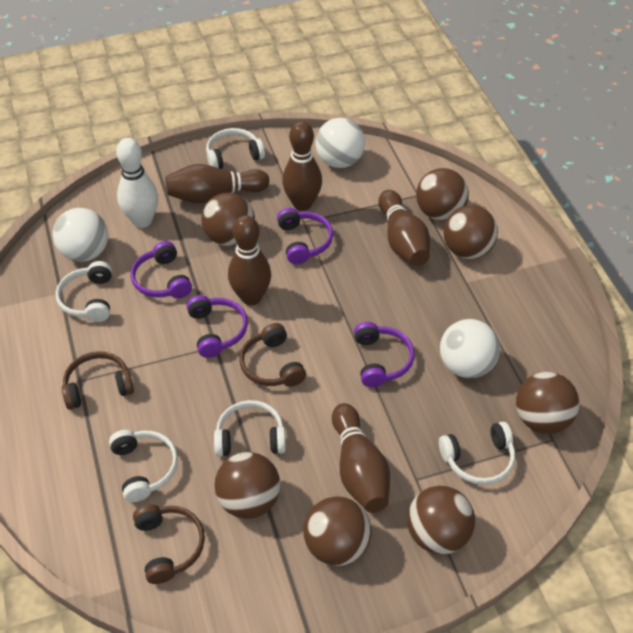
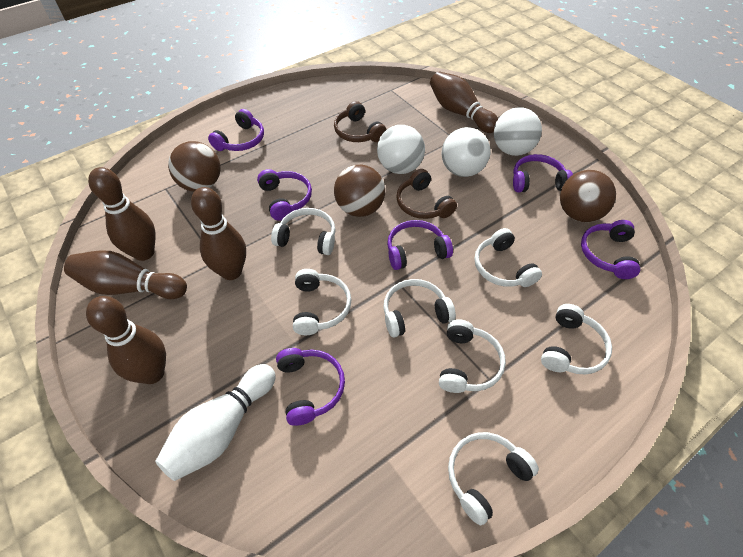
brown ball: 7 -> 3
brown headphones: 3 -> 2
purple headphones: 4 -> 6
white headphones: 5 -> 7

